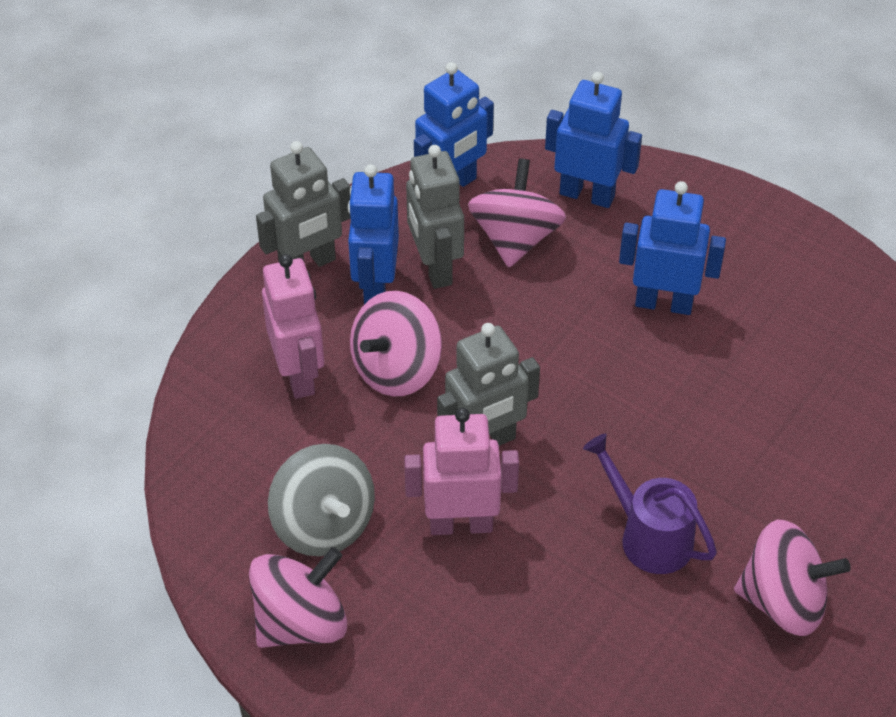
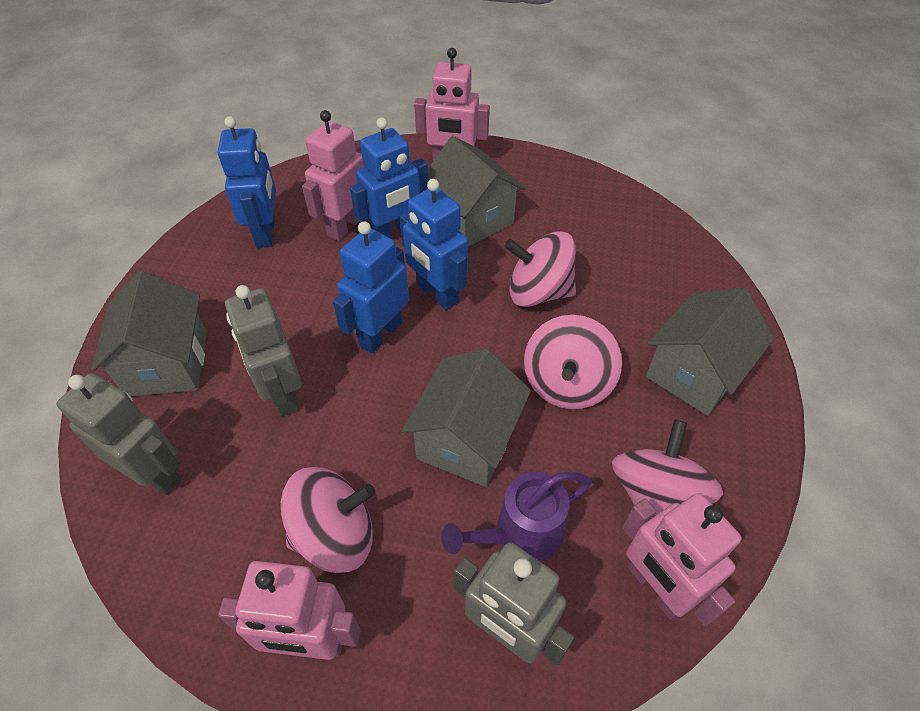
grey house: 0 -> 4
grey spinning top: 1 -> 0
pink robot: 2 -> 4

